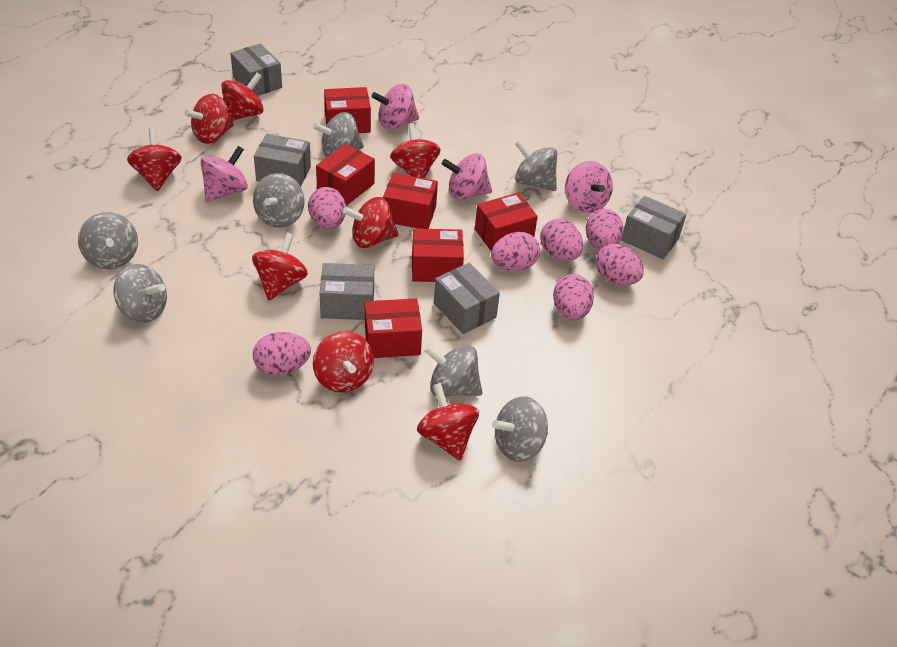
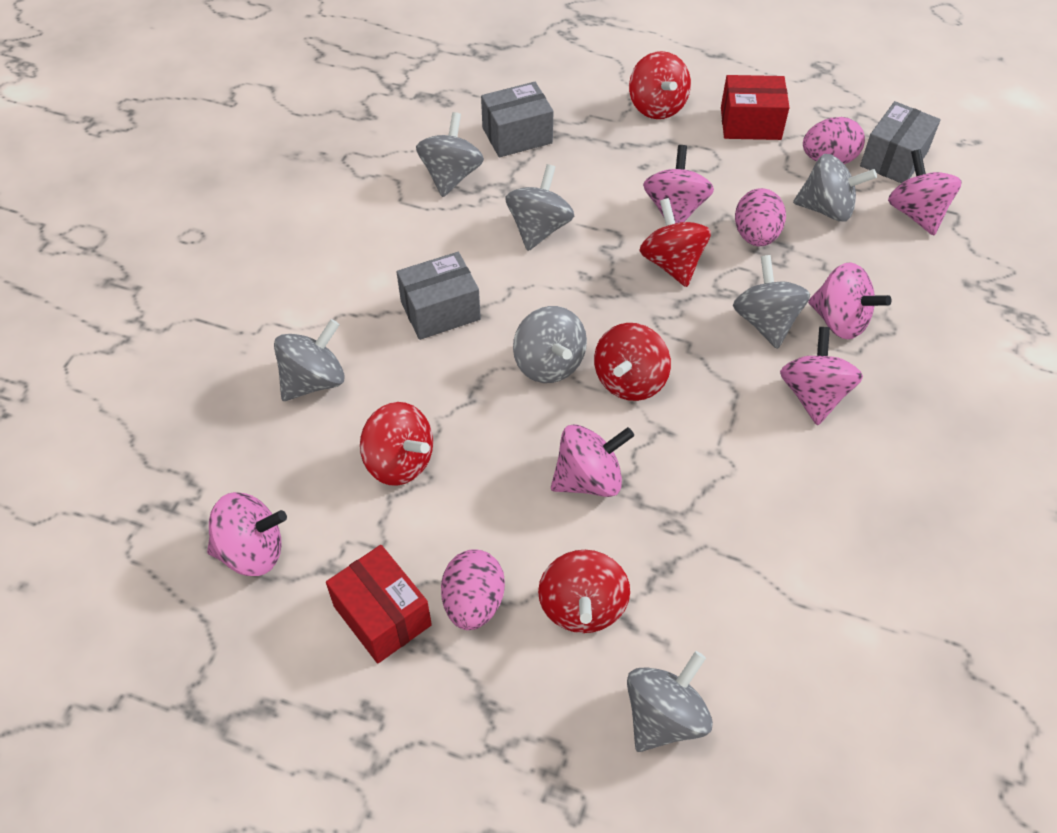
grey box: 5 -> 3
pink egg: 7 -> 3
pink spinning top: 4 -> 6
red box: 6 -> 2
red spinning top: 8 -> 5

